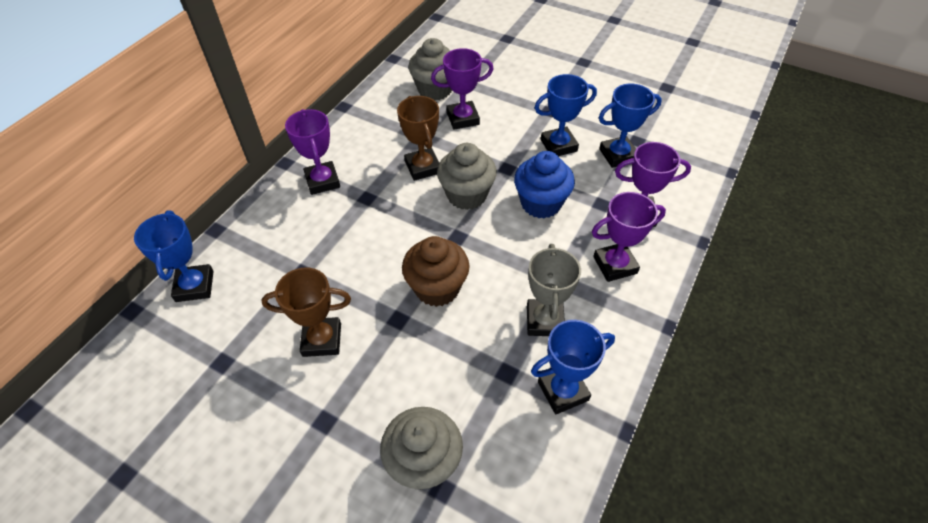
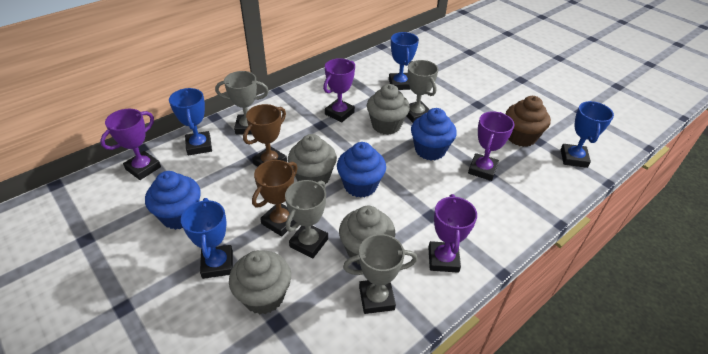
blue cupcake: 1 -> 3
grey cupcake: 3 -> 4
grey trophy: 1 -> 4

